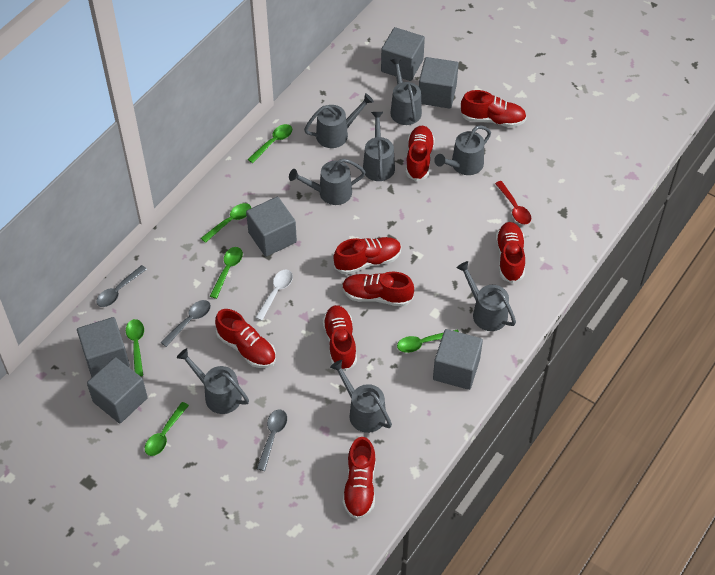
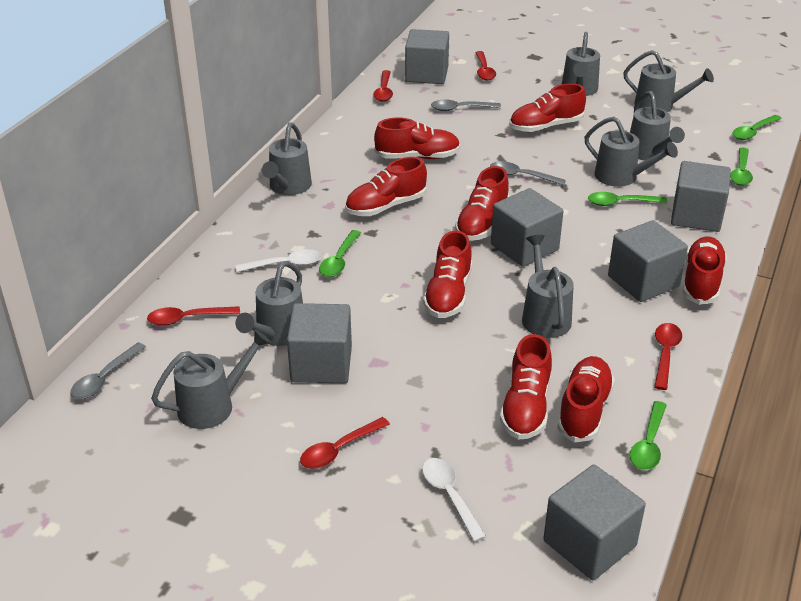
green spoon: 6 -> 5
red spoon: 1 -> 5
white spoon: 1 -> 2

